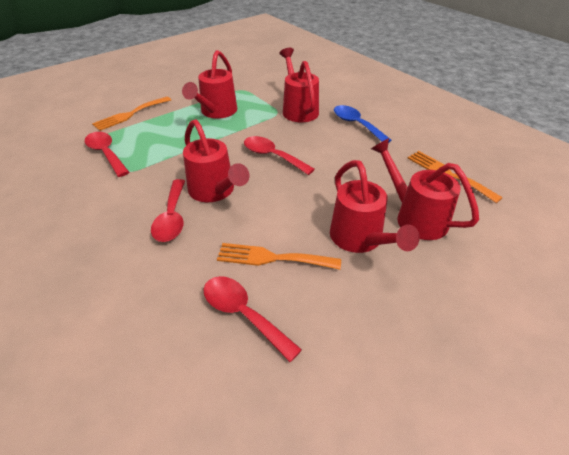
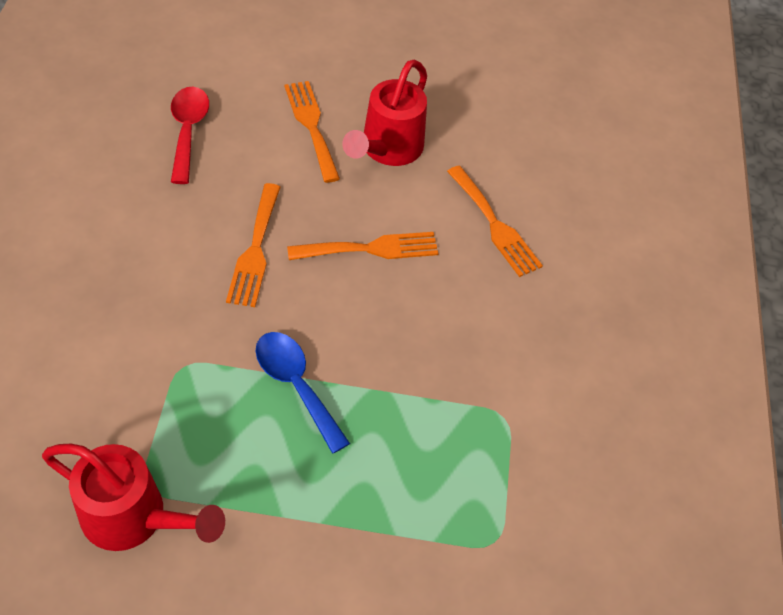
orange fork: 3 -> 4
red spoon: 4 -> 1
red watering can: 5 -> 2

